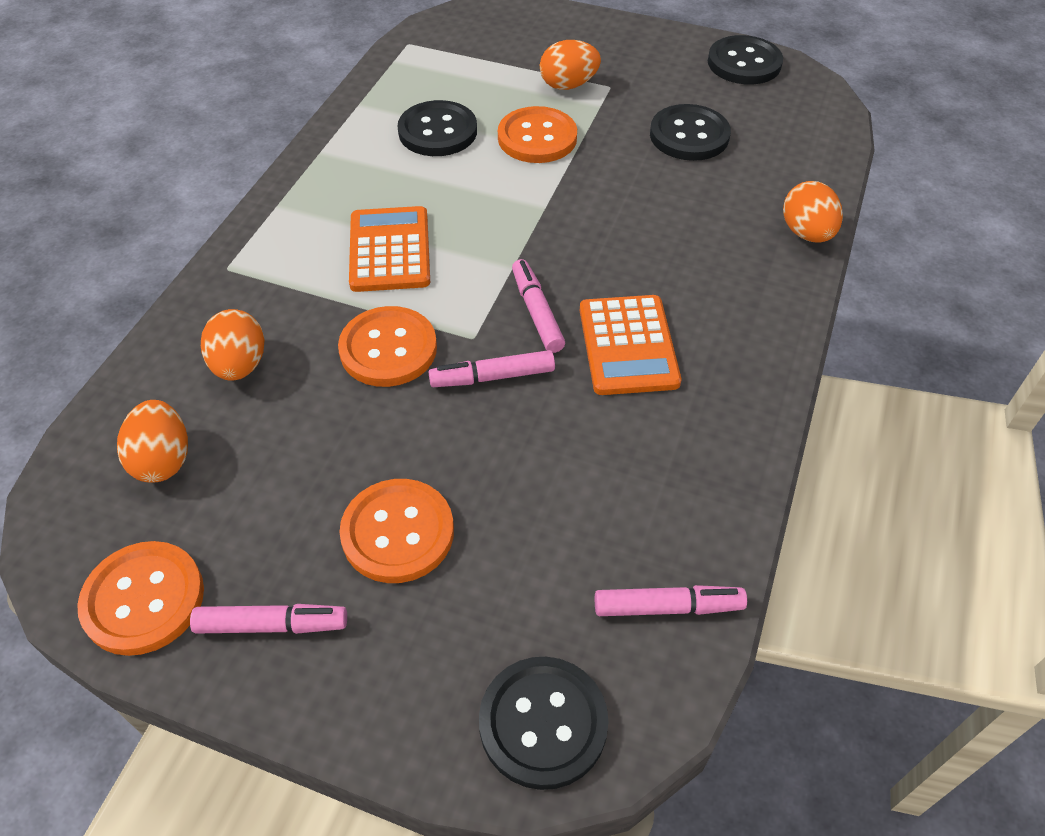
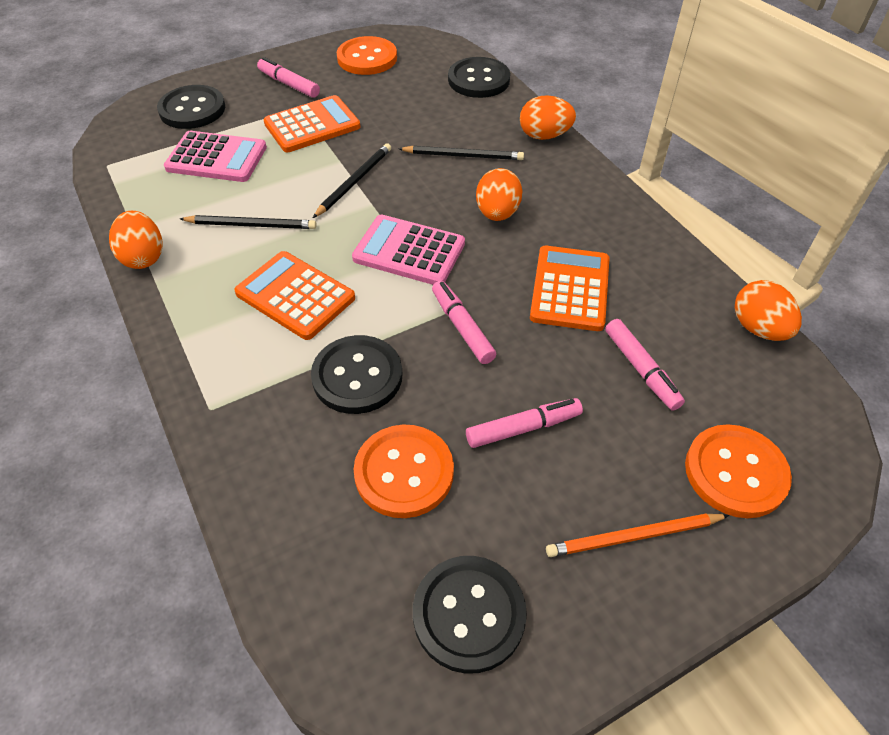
black pencil: 0 -> 3
orange button: 4 -> 3
orange calculator: 2 -> 3
orange pencil: 0 -> 1
pink calculator: 0 -> 2

